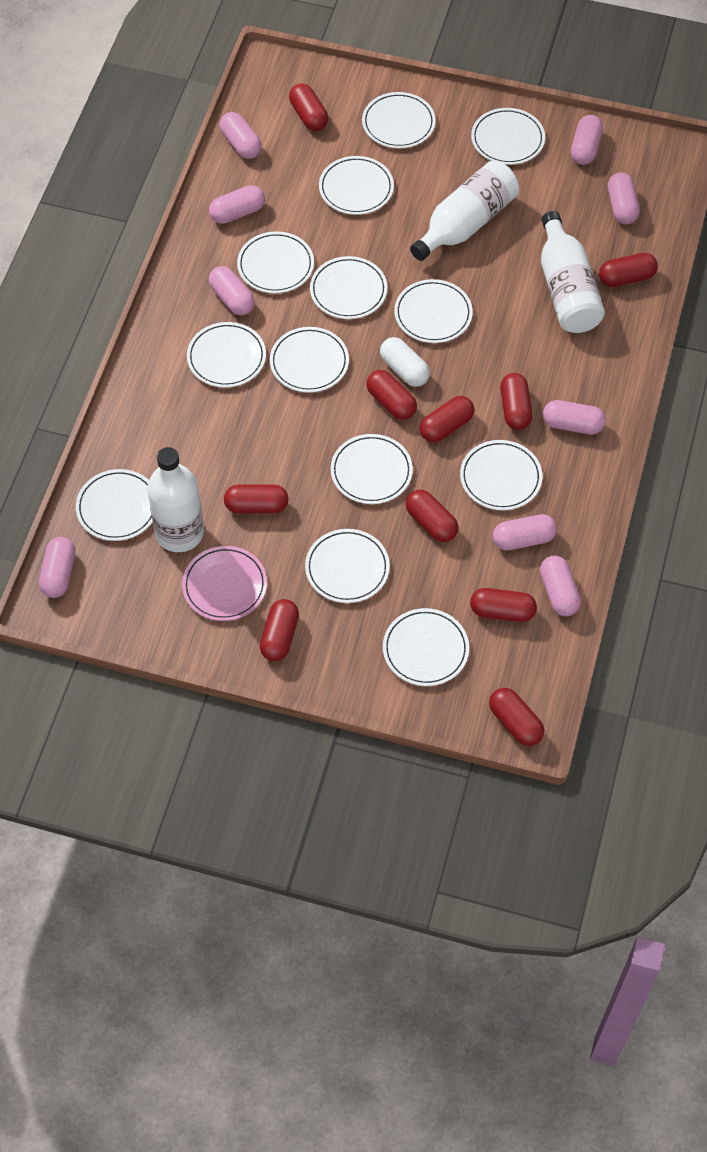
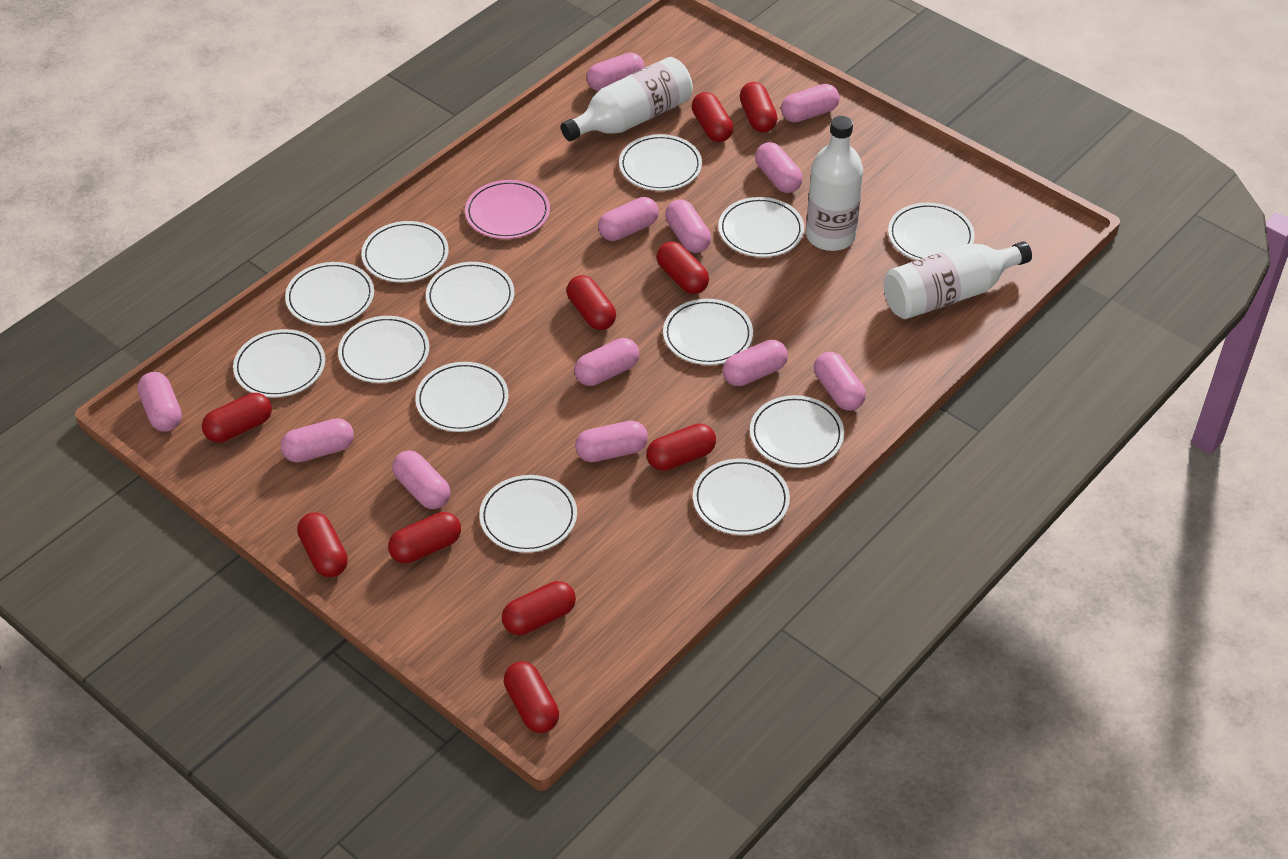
pink capsule: 9 -> 12
white capsule: 1 -> 0

